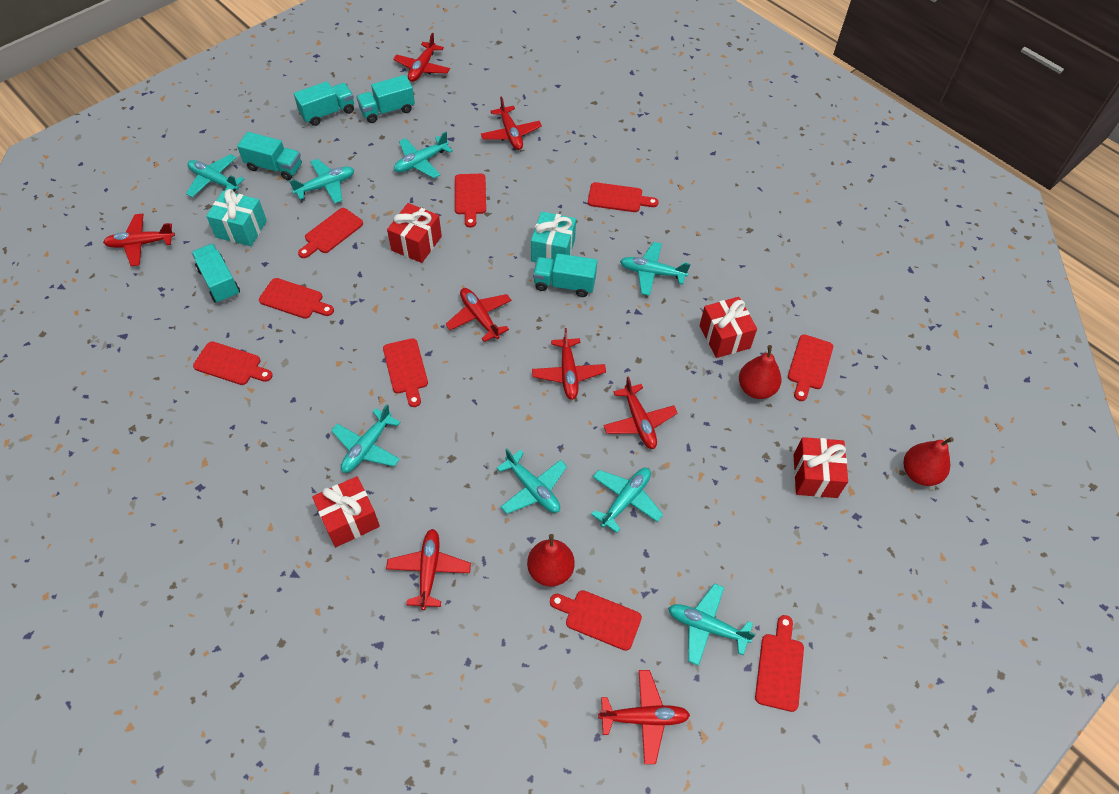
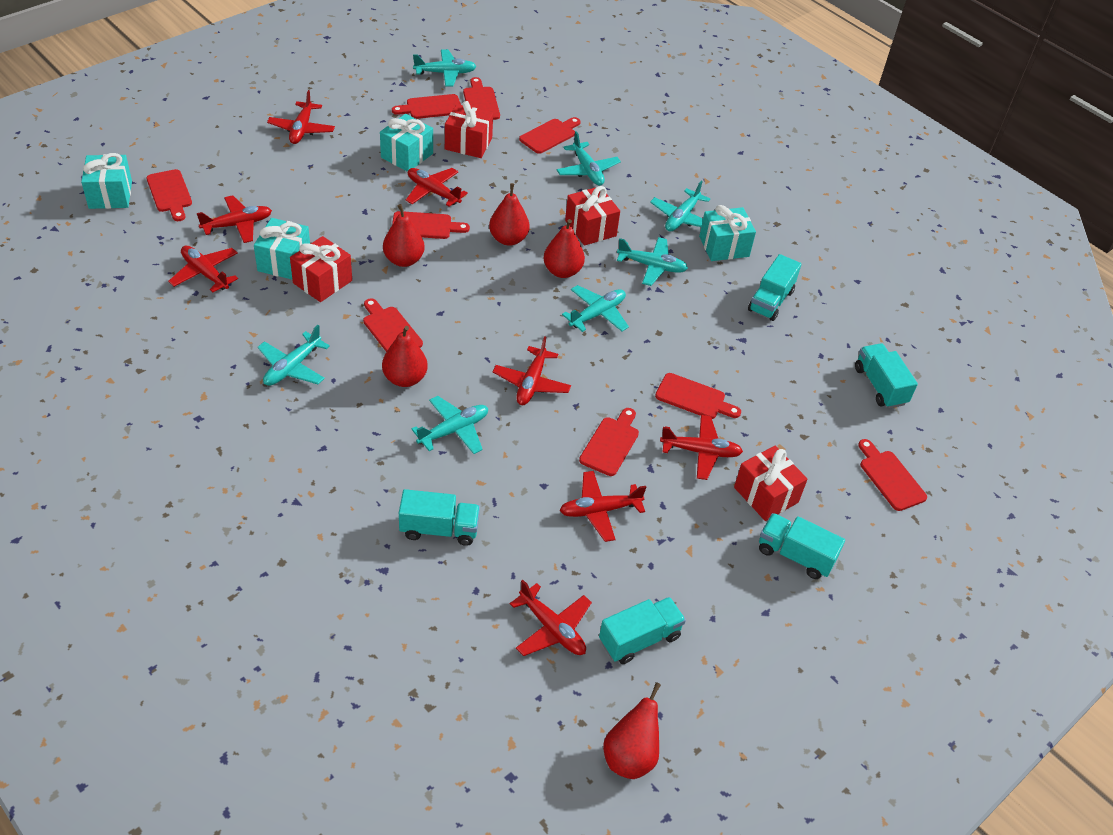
red pear: 3 -> 5
turquoise gift: 2 -> 4
turquoise plane: 8 -> 7

